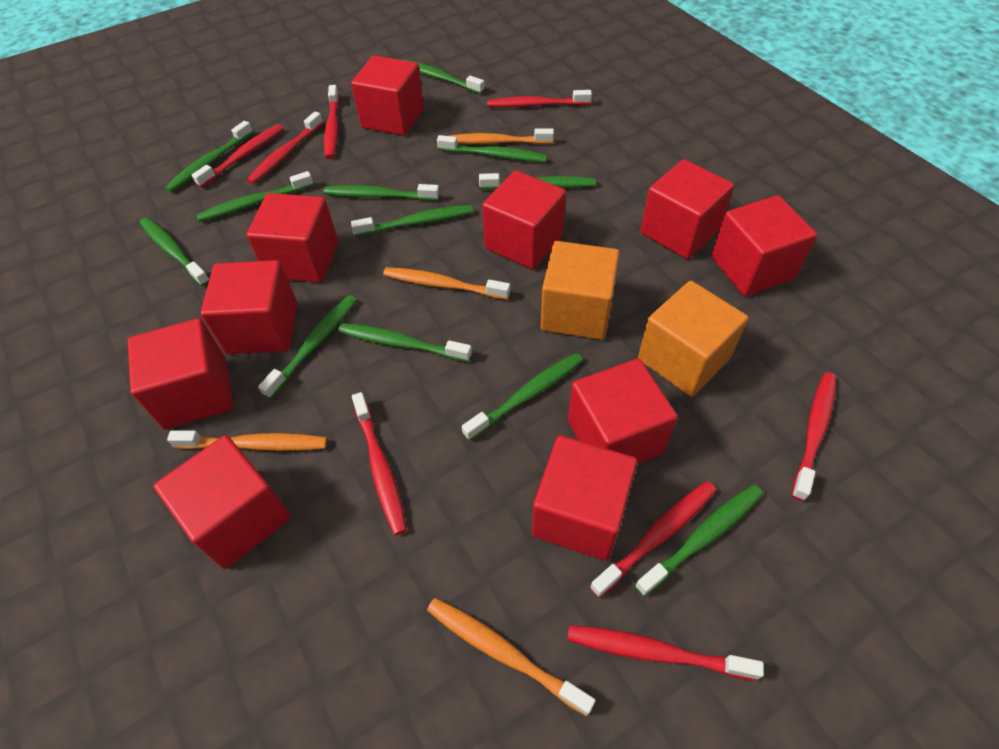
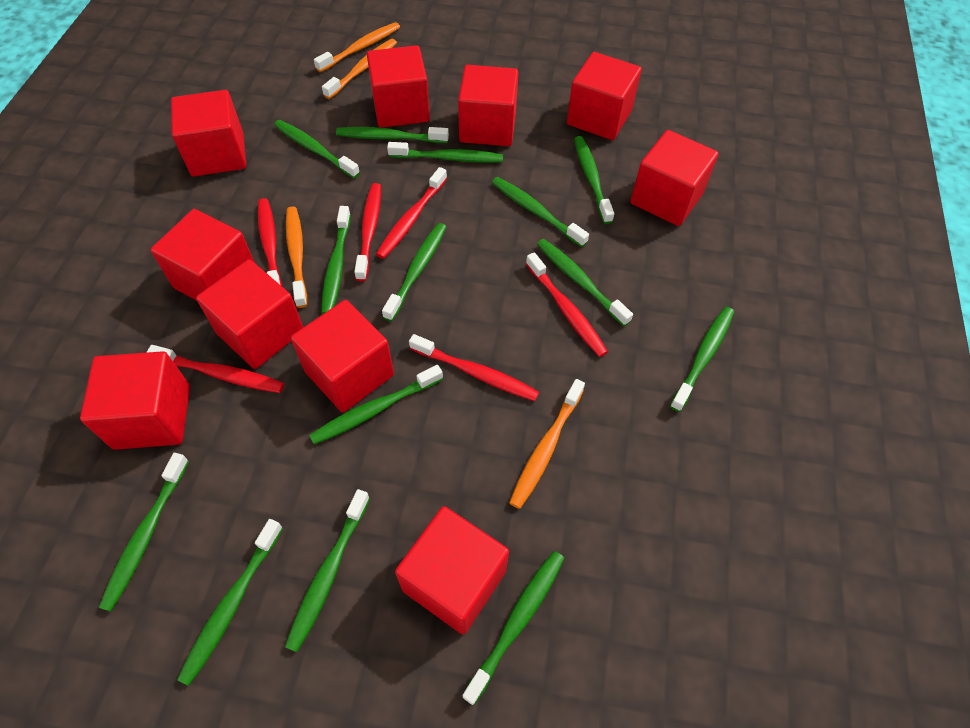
green toothbrush: 12 -> 14
orange cube: 2 -> 0
red toothbrush: 8 -> 6

